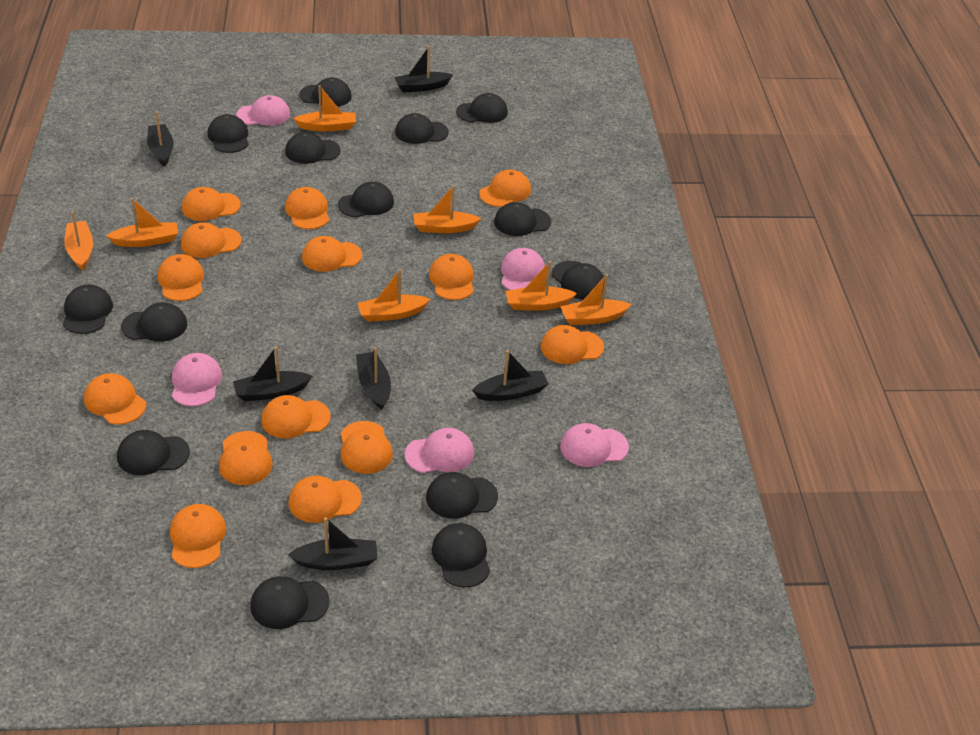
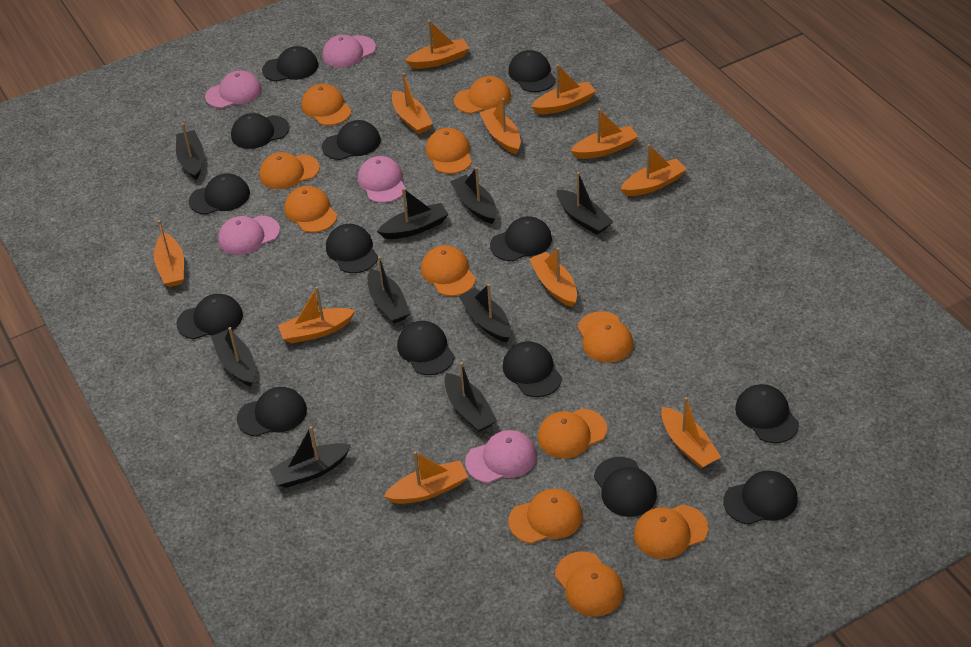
black boat: 6 -> 9
orange boat: 7 -> 11
orange cap: 14 -> 11

